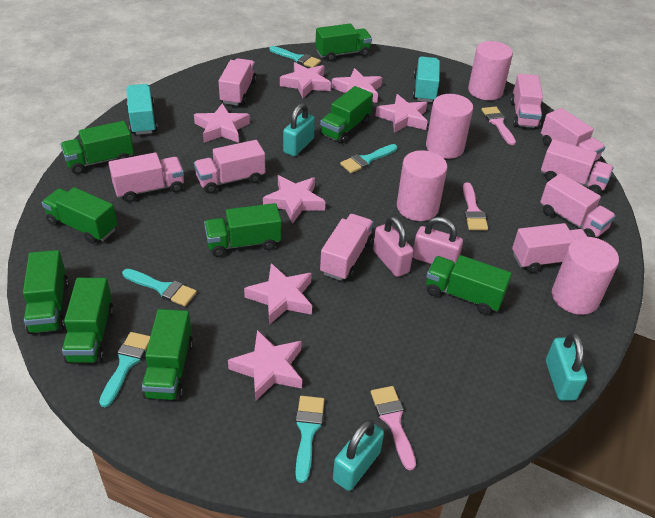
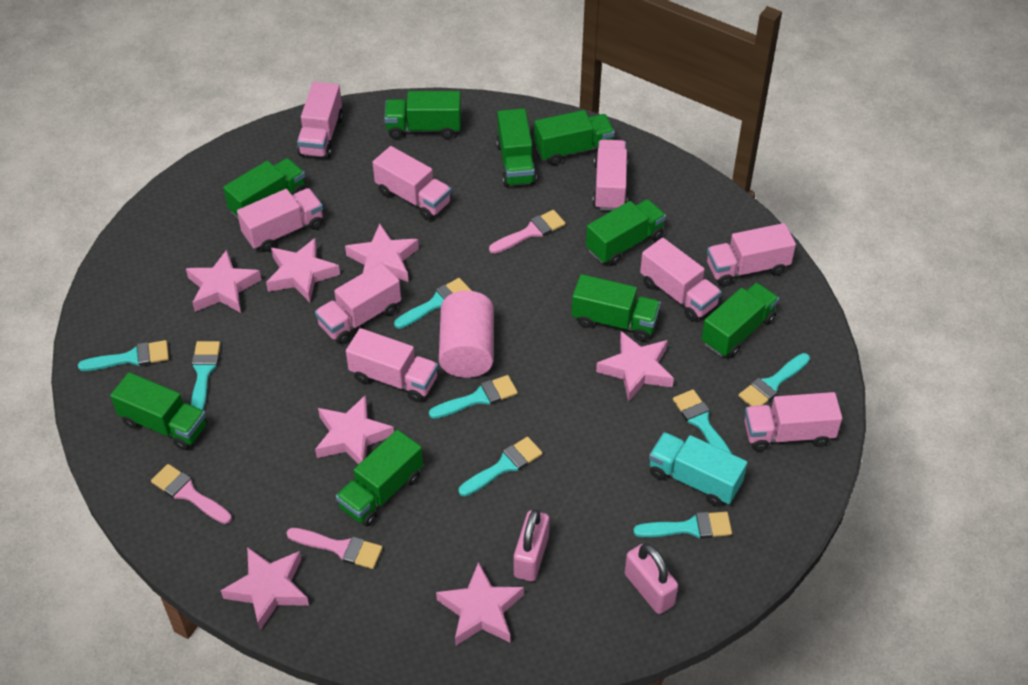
pink cylinder: 4 -> 1
turquoise brush: 5 -> 8
turquoise padlock: 3 -> 0
turquoise truck: 2 -> 1

